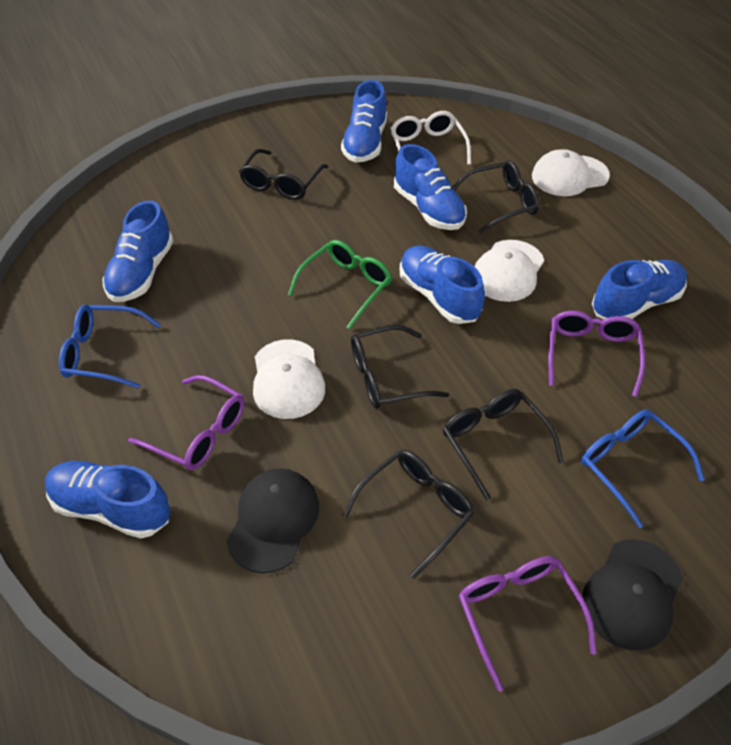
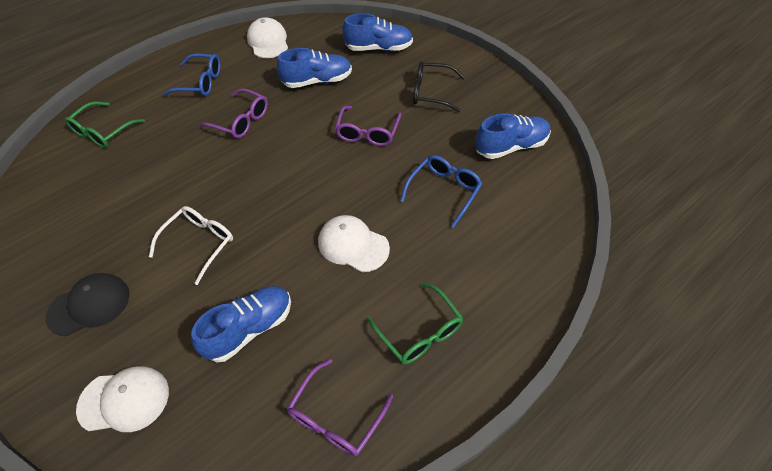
black cap: 2 -> 1
black glasses: 5 -> 1
blue shoe: 6 -> 4
green glasses: 1 -> 2

